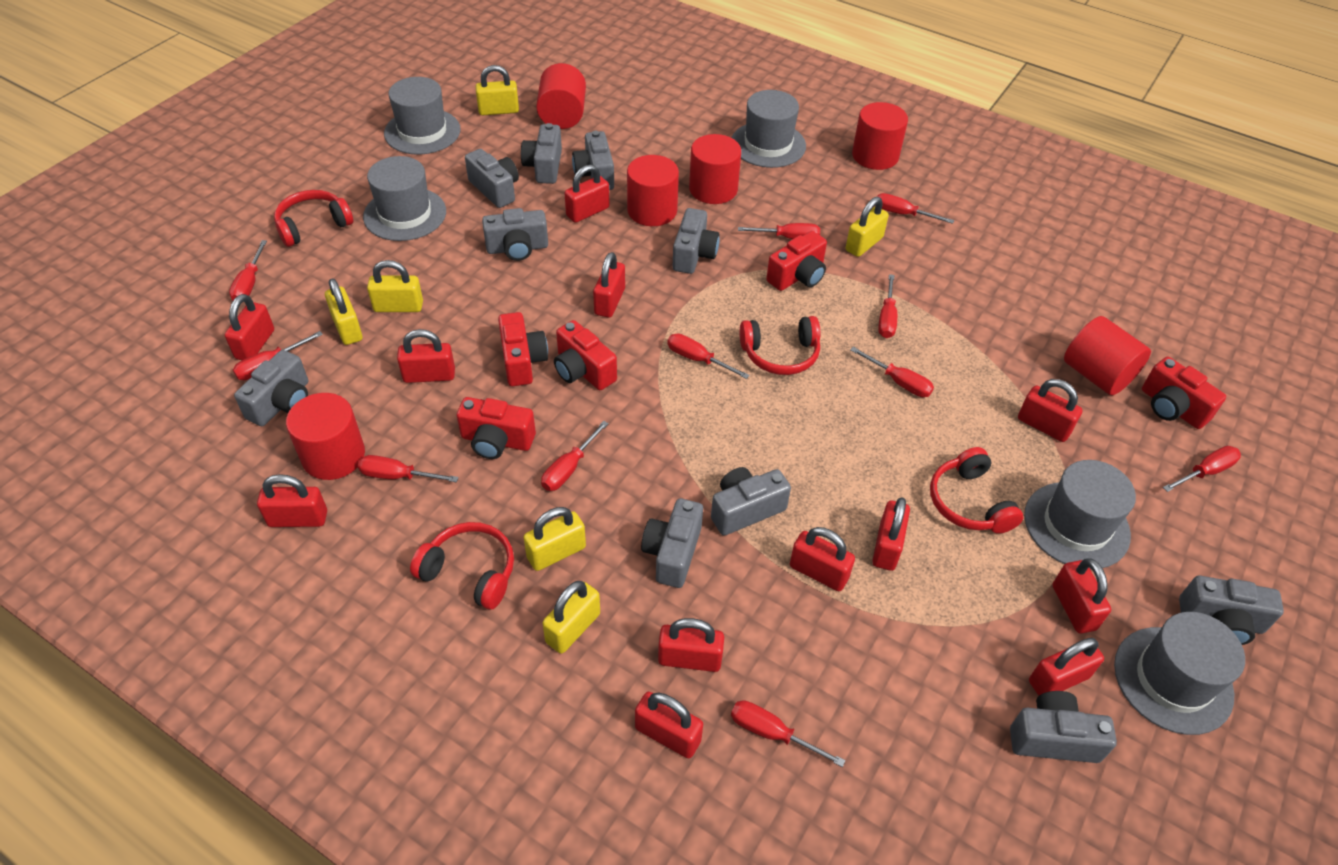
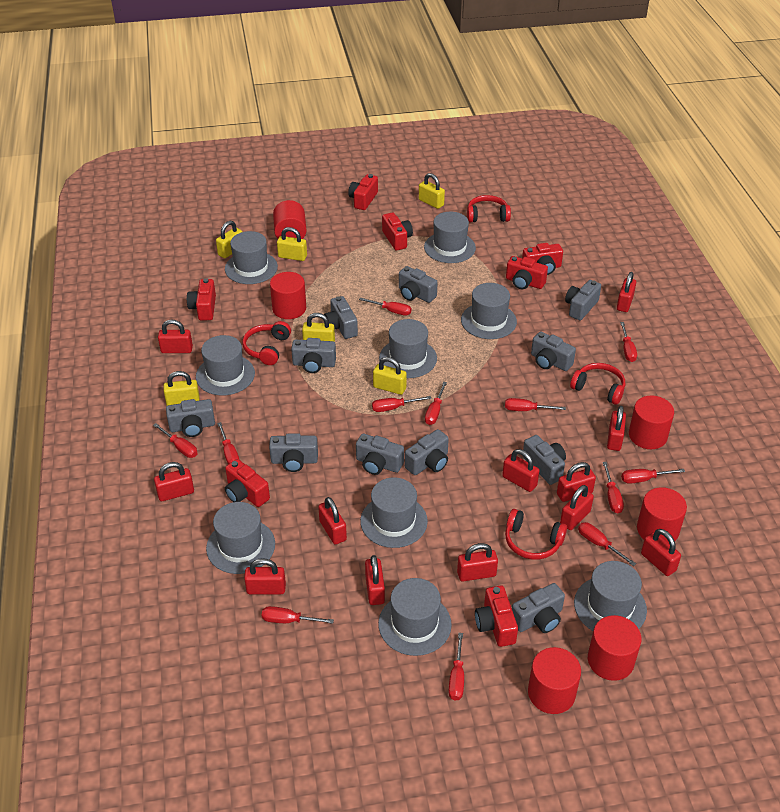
grey camera: 10 -> 11
grey hat: 5 -> 9
red camera: 5 -> 7
red screwdriver: 11 -> 12

